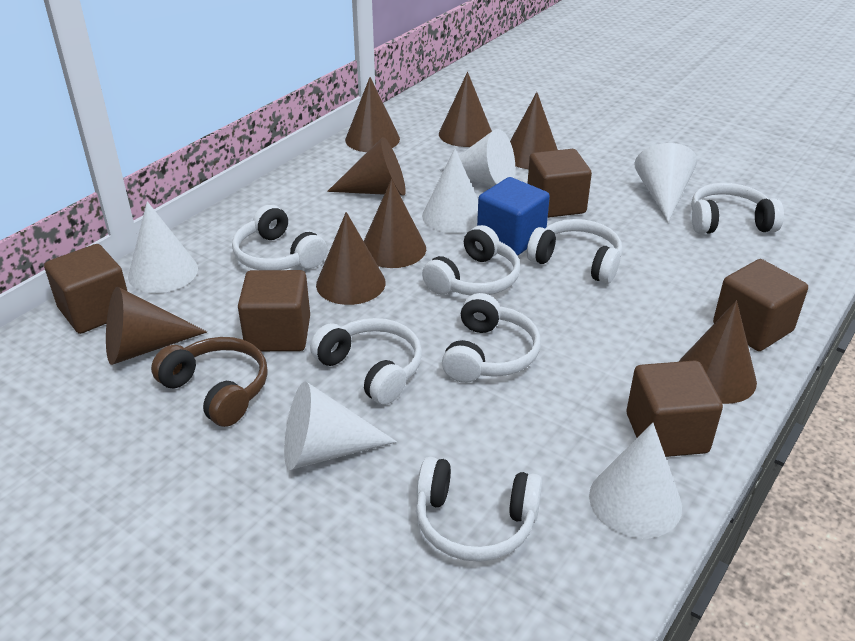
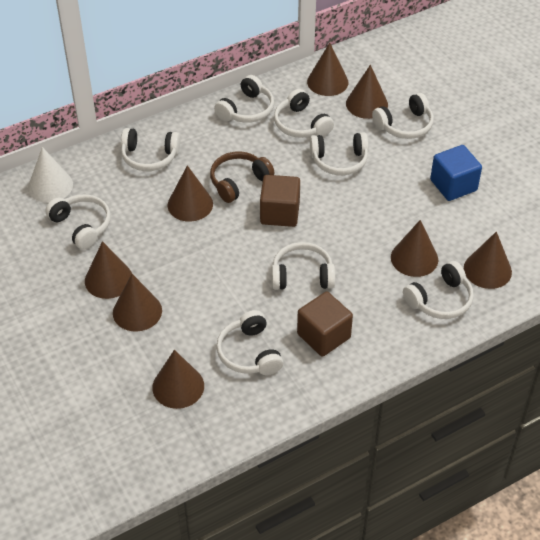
brown cube: 5 -> 2
white cone: 6 -> 1
white headphones: 7 -> 9

